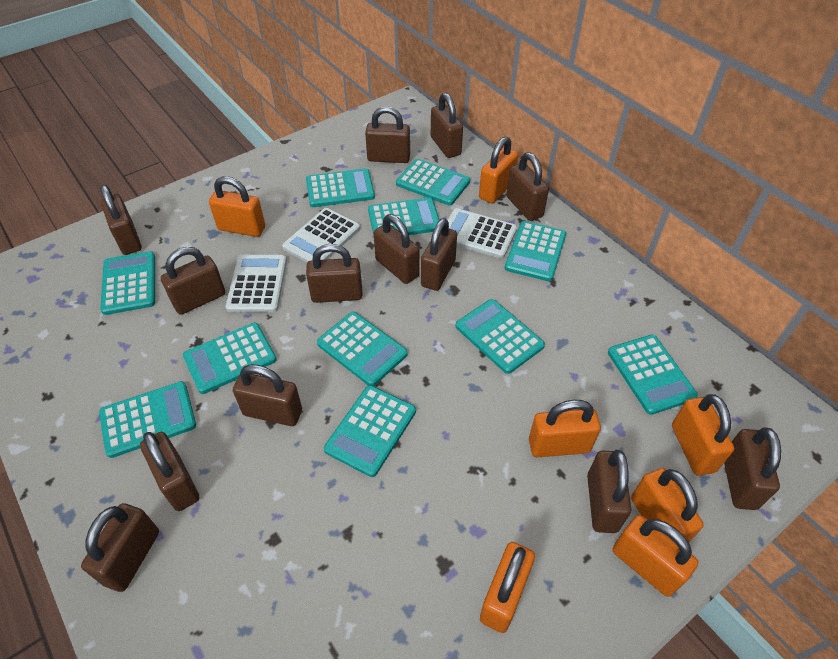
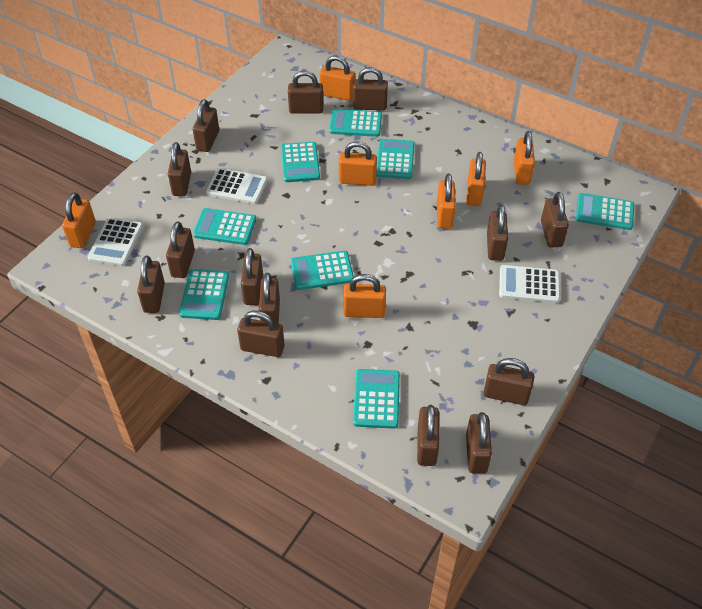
brown padlock: 13 -> 14
turquoise calculator: 11 -> 8

